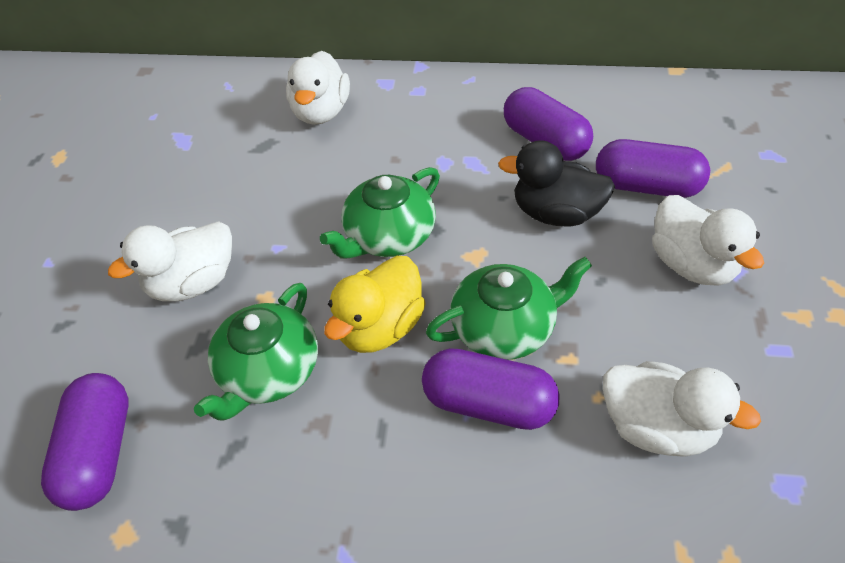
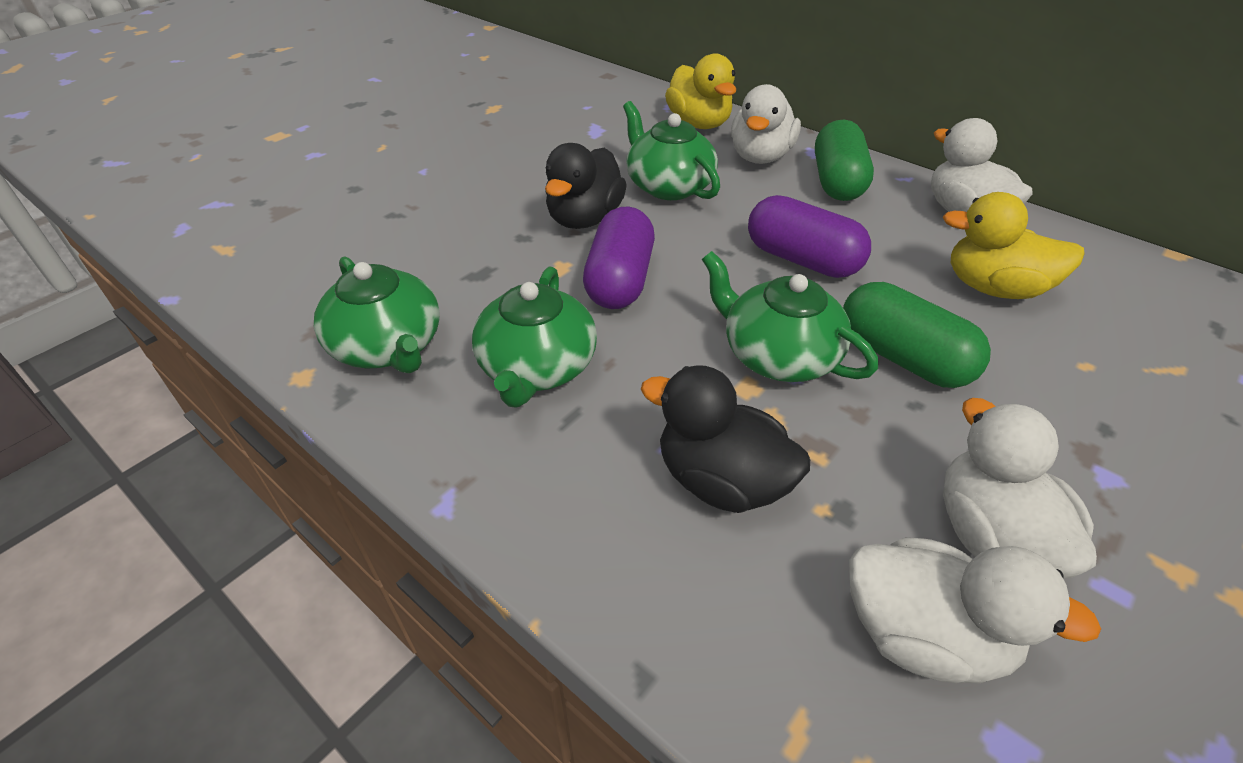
black duck: 1 -> 2
green capsule: 0 -> 2
green teapot: 3 -> 4
purple capsule: 4 -> 2
yellow duck: 1 -> 2

